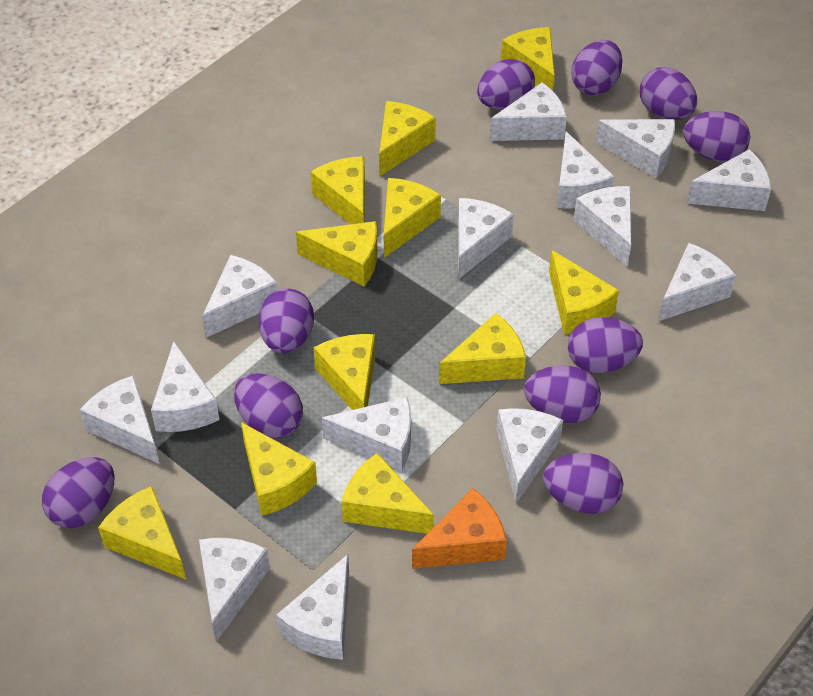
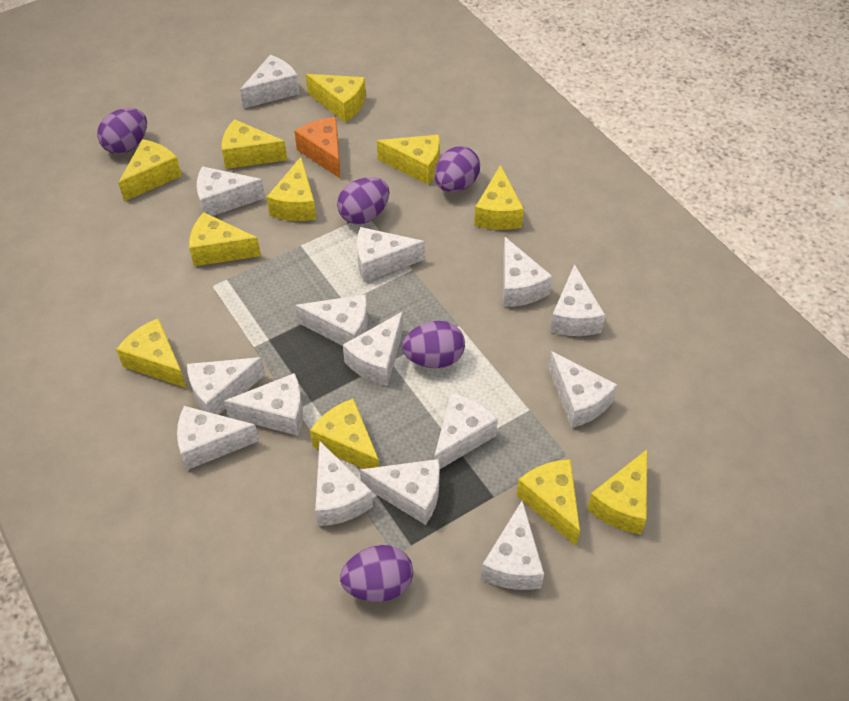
purple egg: 10 -> 5
white cheese: 14 -> 15

